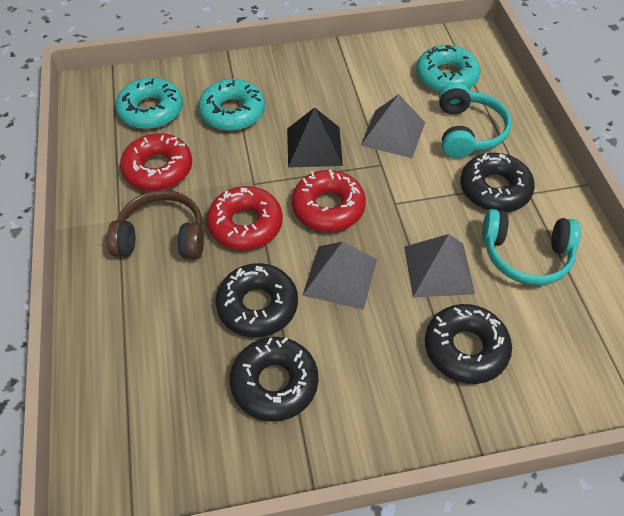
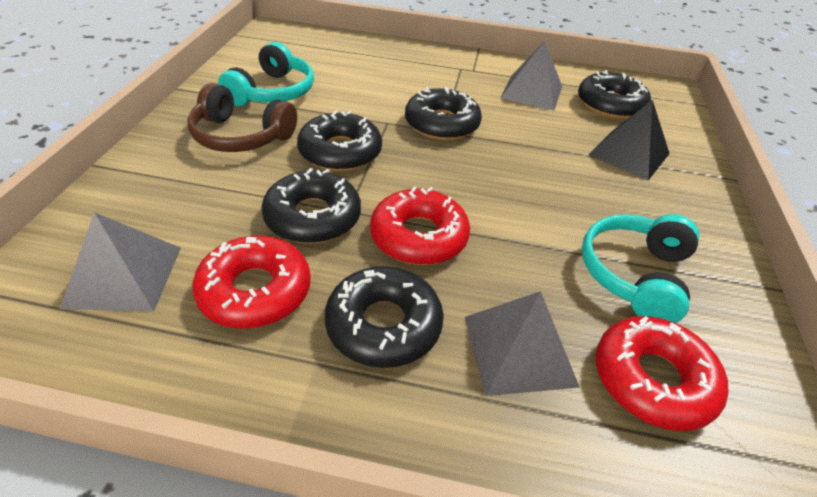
black donut: 4 -> 5
turquoise donut: 3 -> 0

